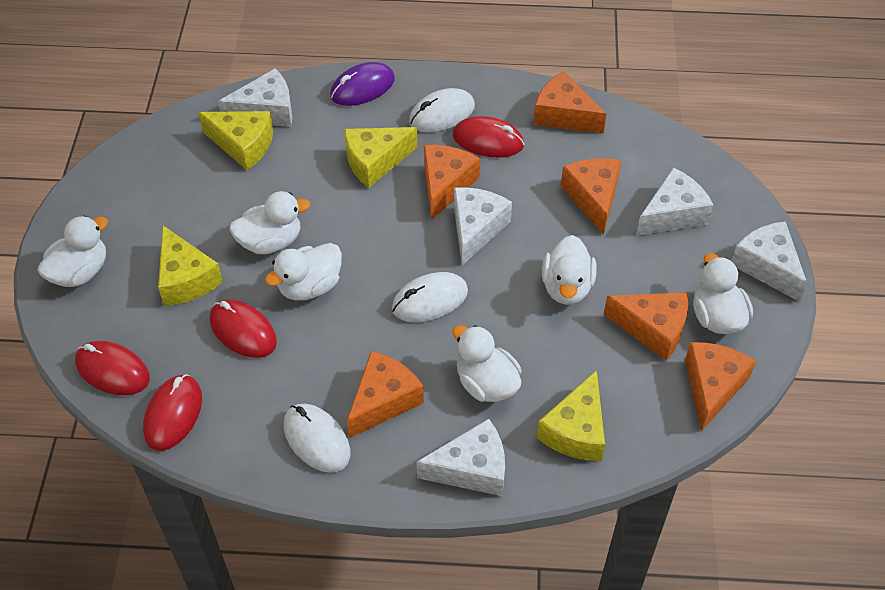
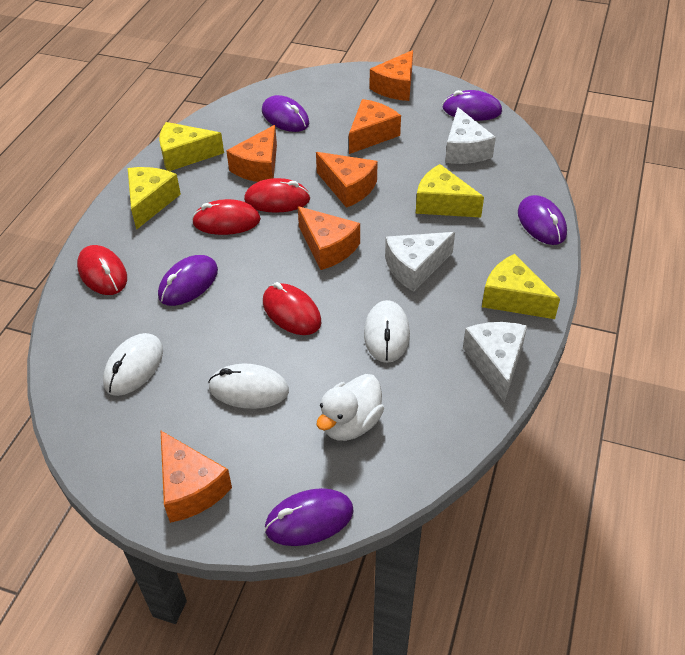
purple mouse: 1 -> 5
white cheese: 5 -> 3
white duck: 6 -> 1

